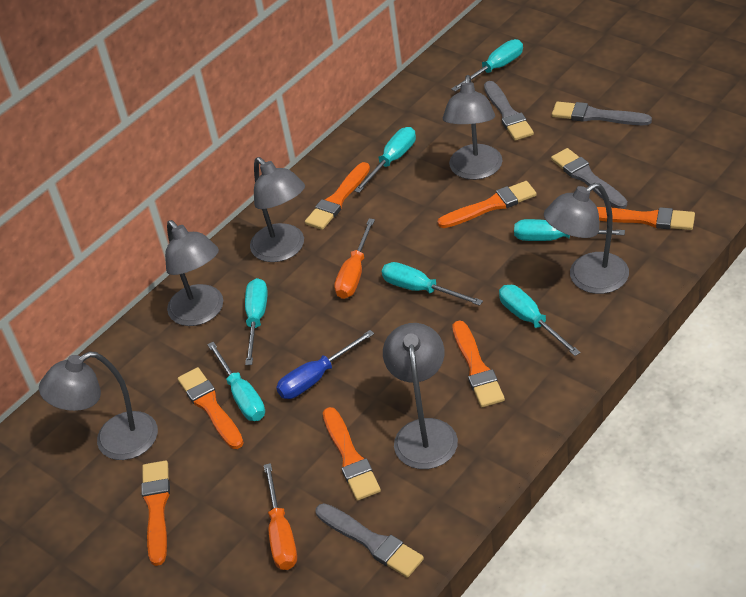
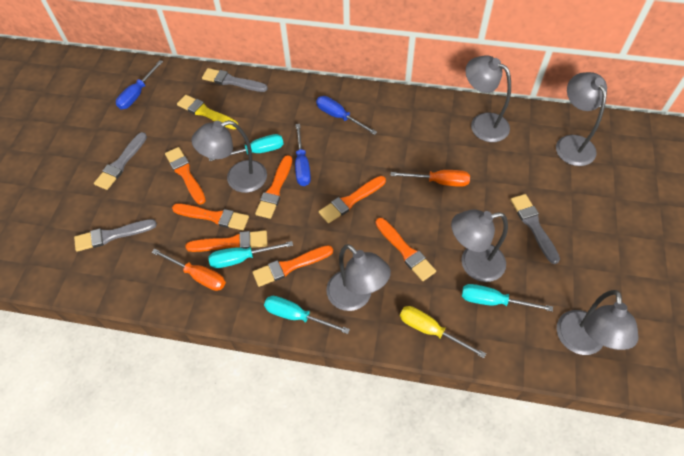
blue screwdriver: 1 -> 3
turquoise screwdriver: 7 -> 4
yellow brush: 0 -> 1
yellow screwdriver: 0 -> 1

